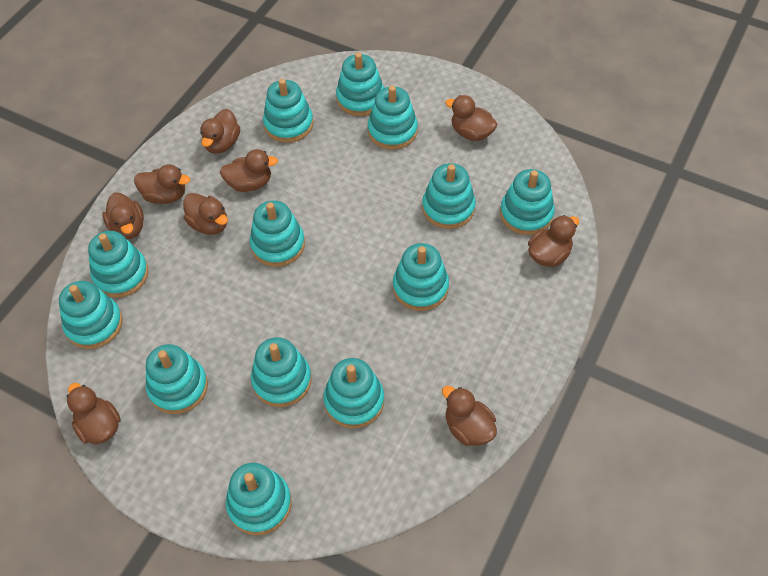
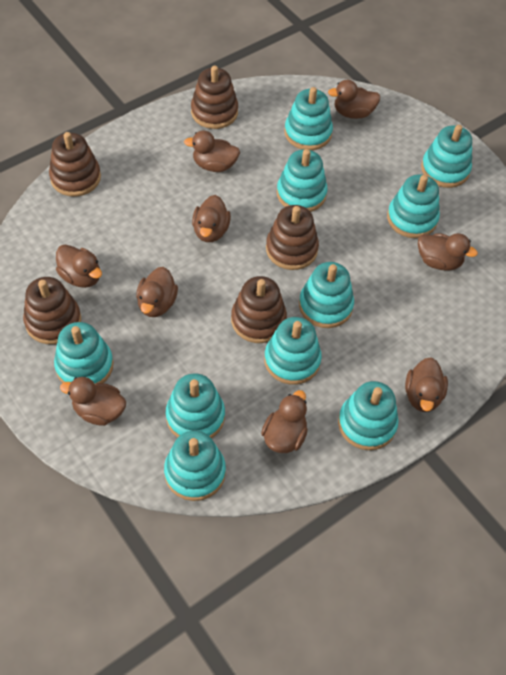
brown stacking toy: 0 -> 5
turquoise stacking toy: 13 -> 10

